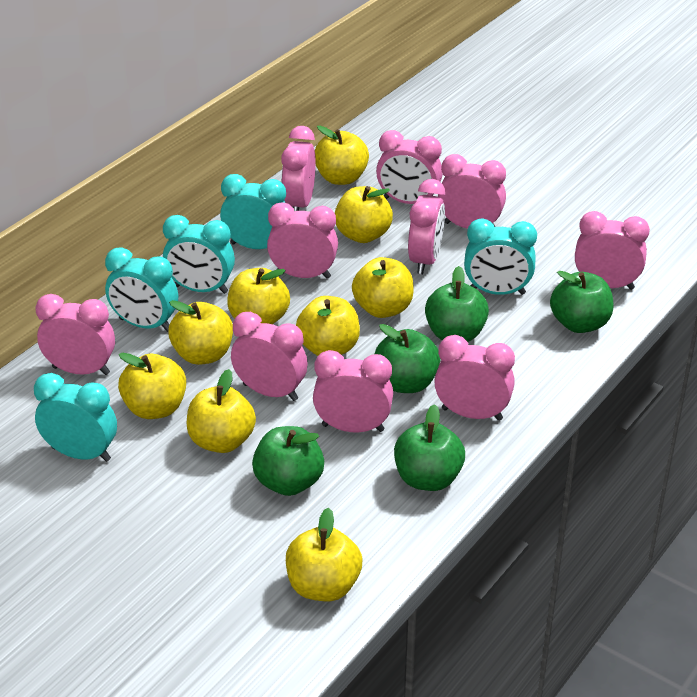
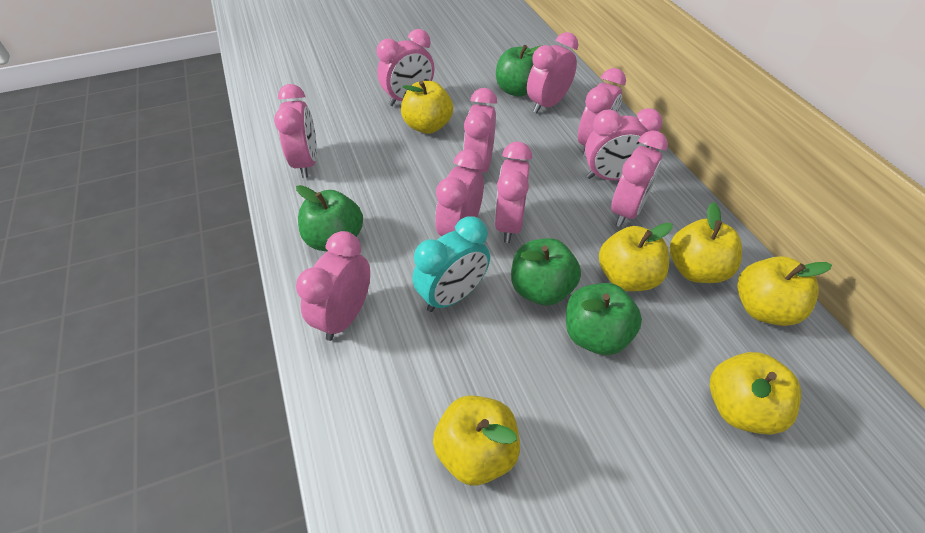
green apple: 5 -> 4
turquoise clock: 5 -> 1
yellow apple: 9 -> 6

